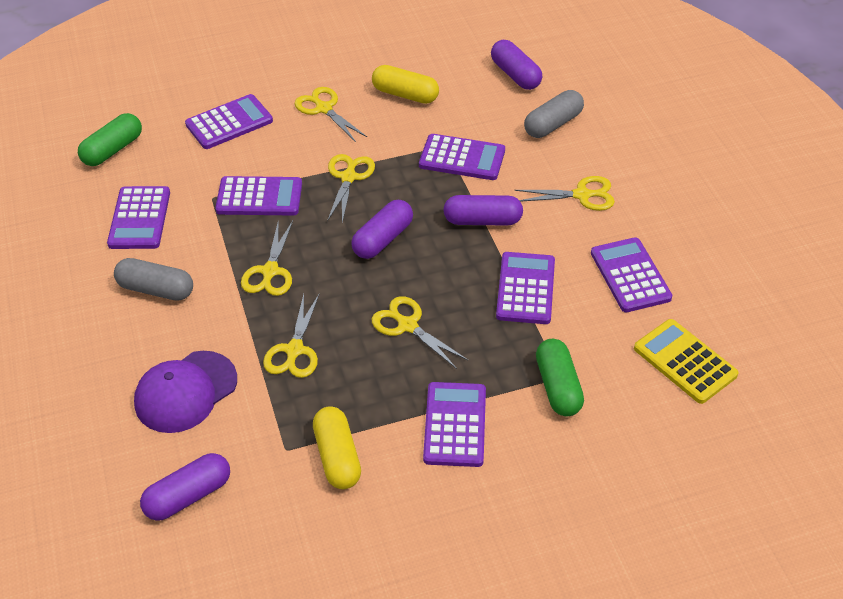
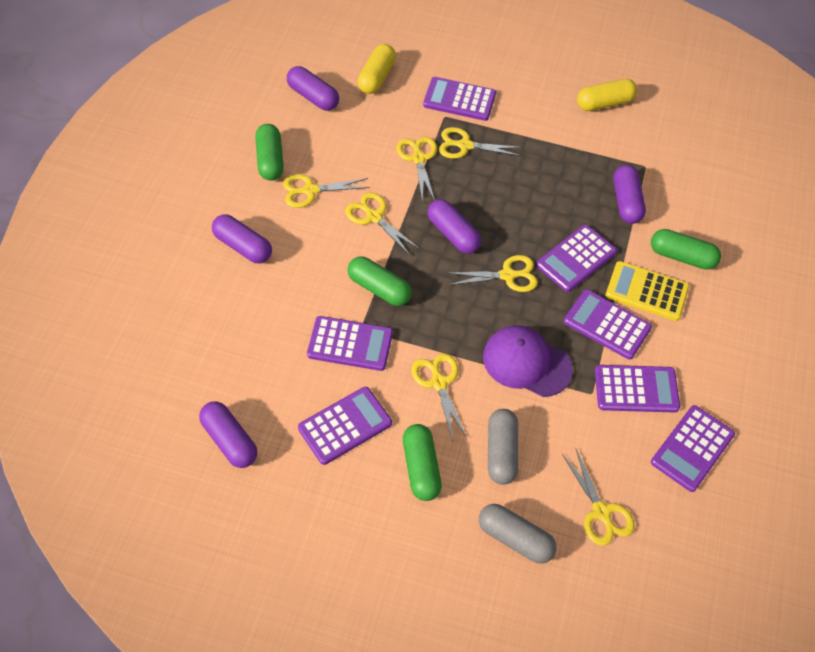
green capsule: 2 -> 4
purple capsule: 4 -> 5
yellow scissors: 6 -> 7

